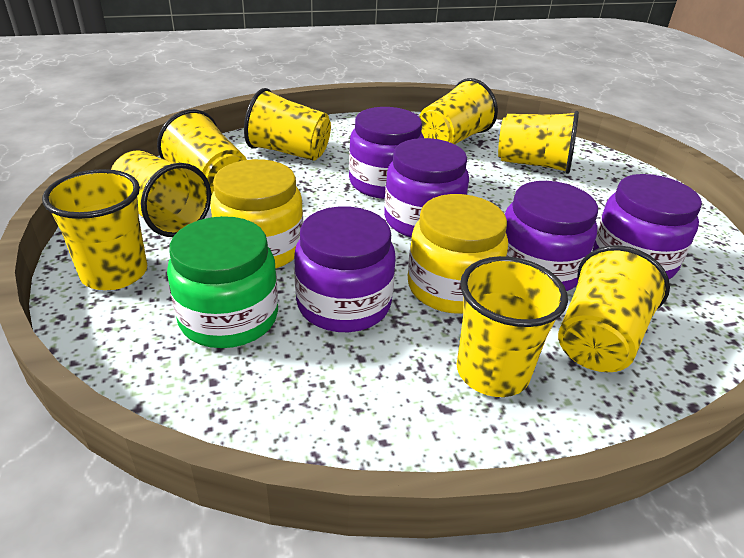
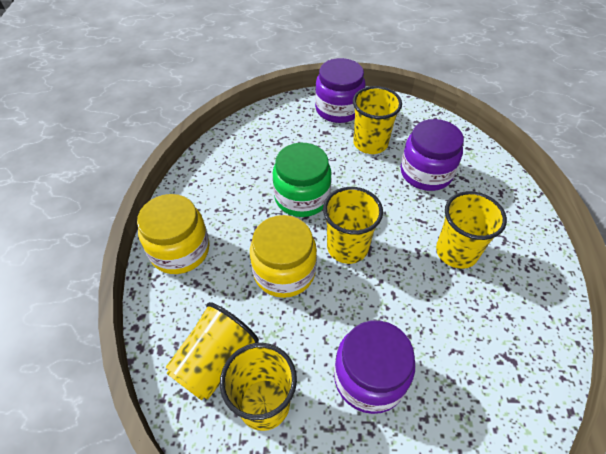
purple jar: 5 -> 3
yellow cup: 8 -> 5

